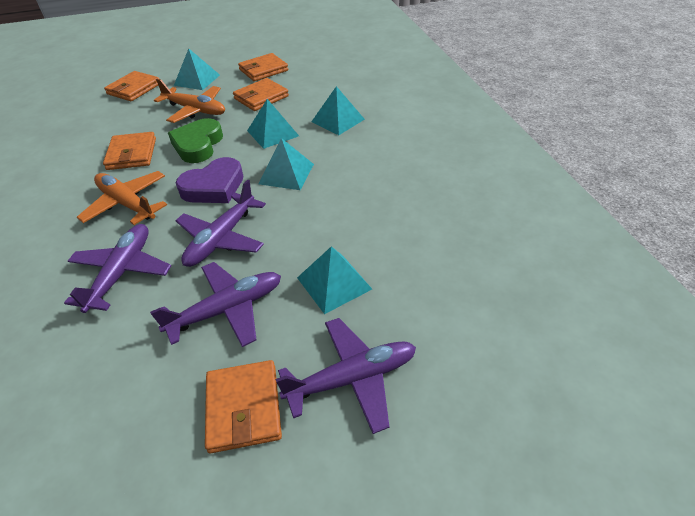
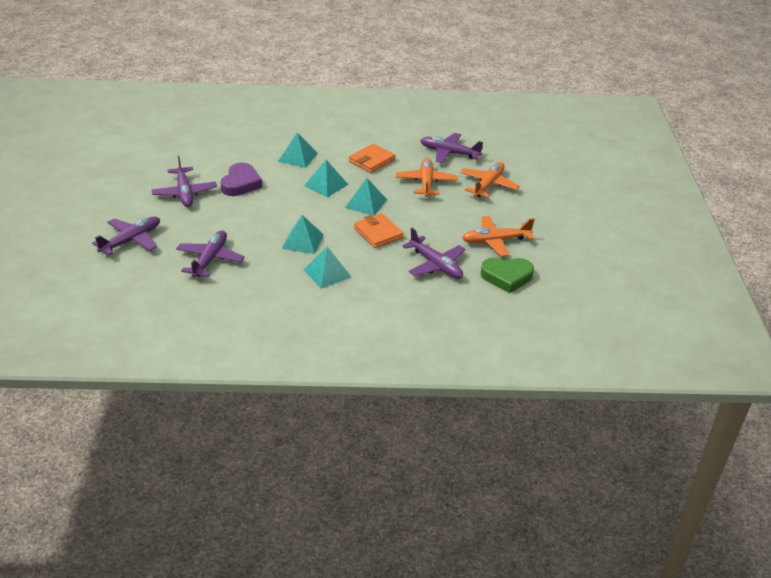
orange plane: 2 -> 3
orange wallet: 5 -> 2
purple plane: 4 -> 5

